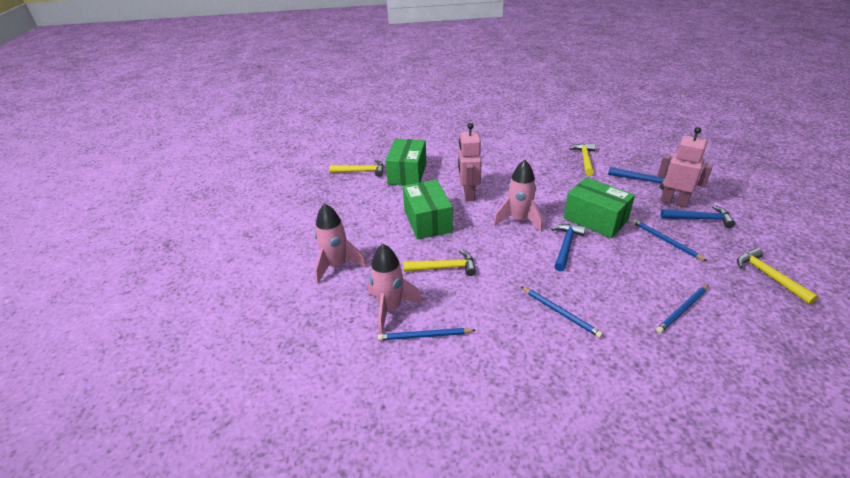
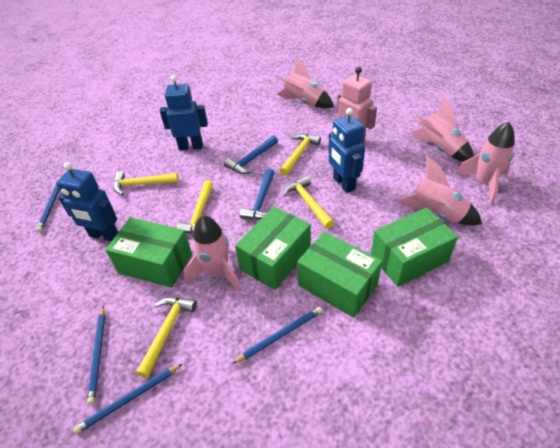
blue hammer: 3 -> 2
blue robot: 0 -> 3
green box: 3 -> 4
pink robot: 2 -> 1
pink rocket: 3 -> 5
yellow hammer: 4 -> 5

